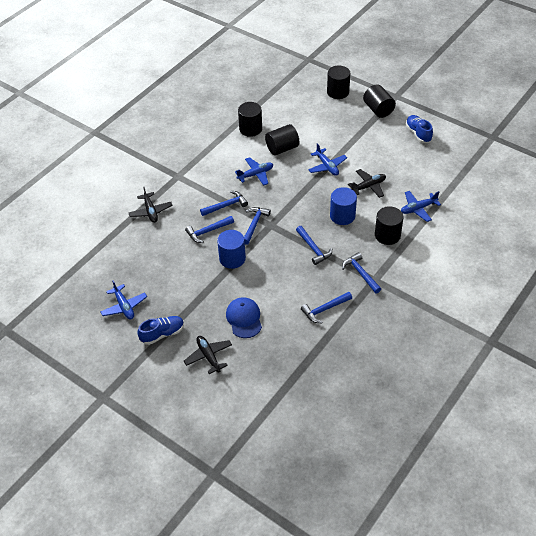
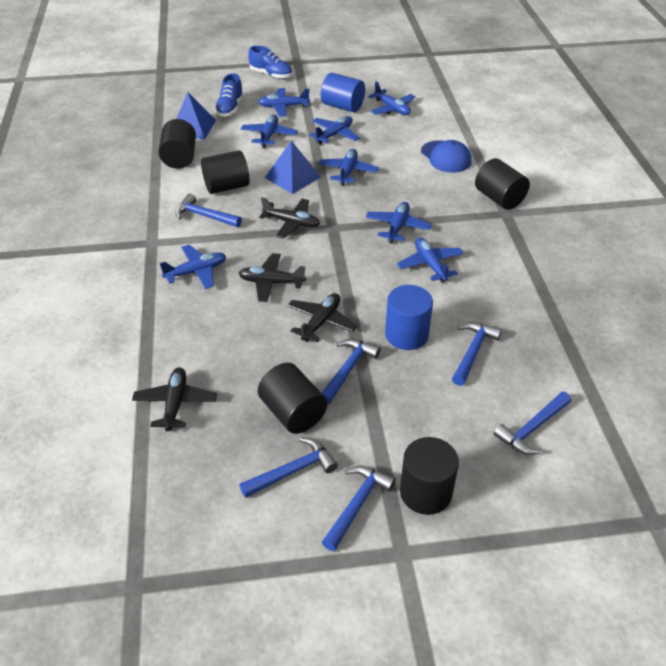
black plane: 3 -> 4
blue plane: 4 -> 8
blue pyramid: 0 -> 2

